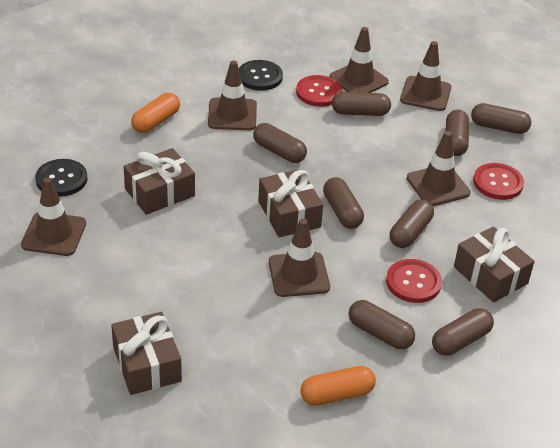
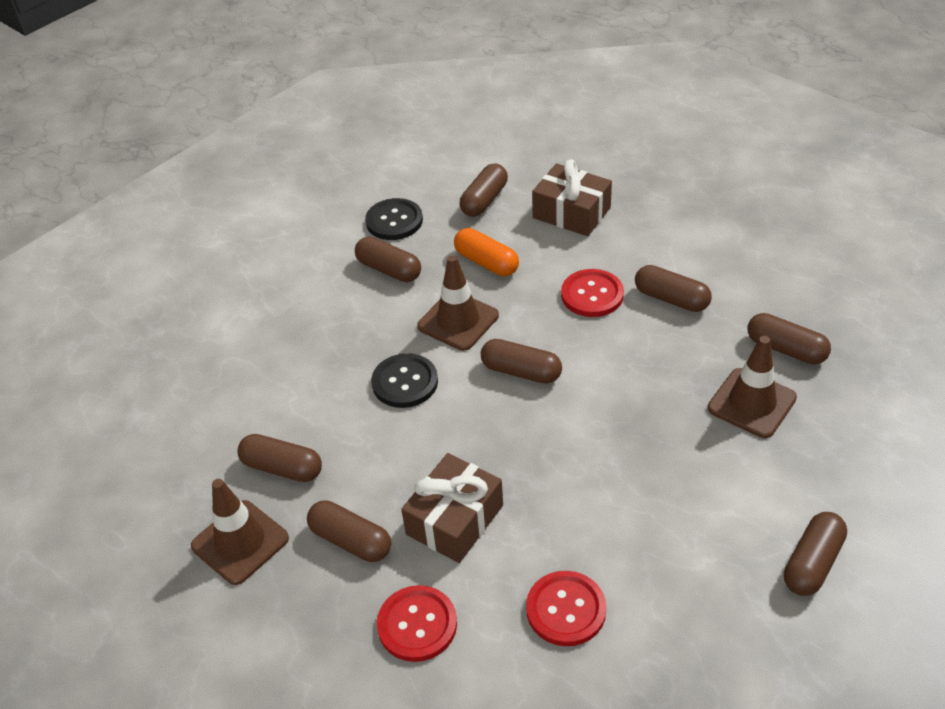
brown gift: 4 -> 2
brown traffic cone: 6 -> 3
orange capsule: 2 -> 1

